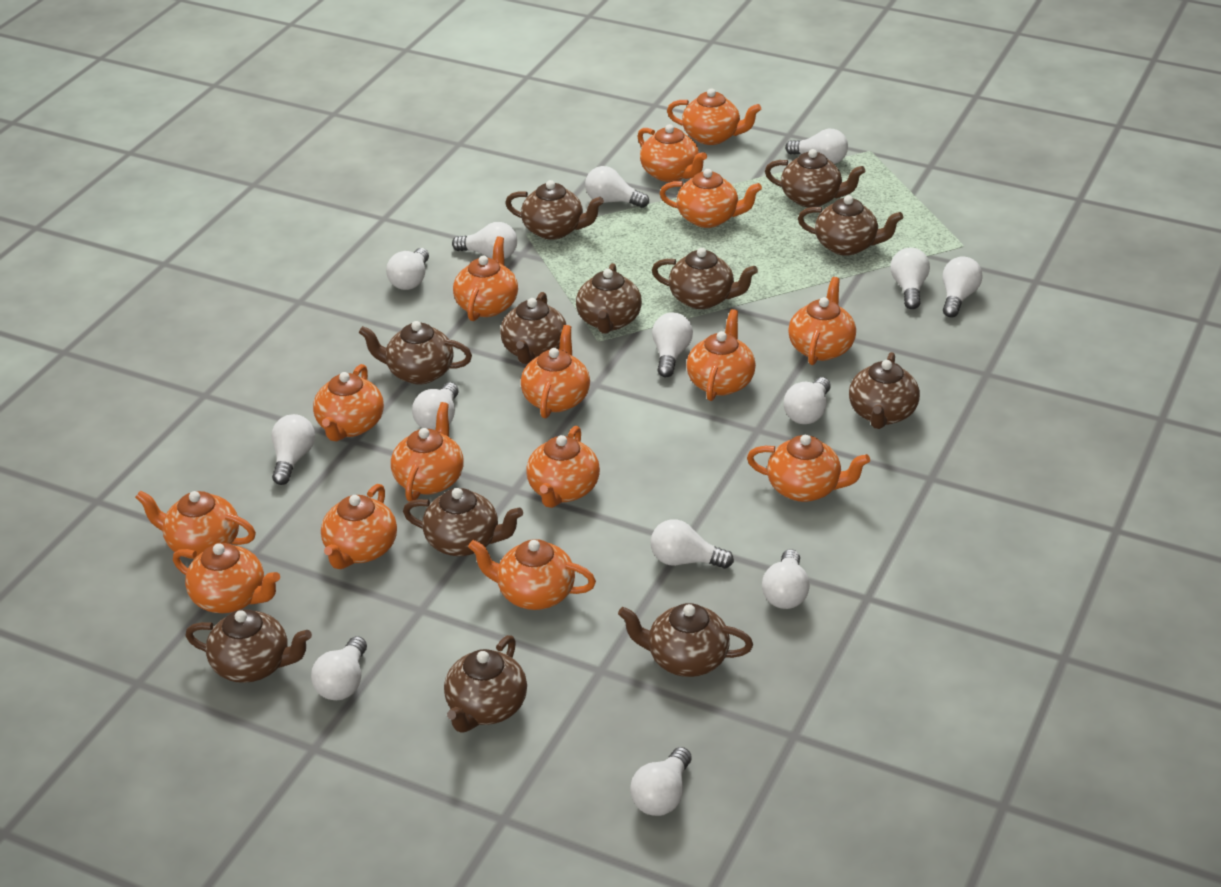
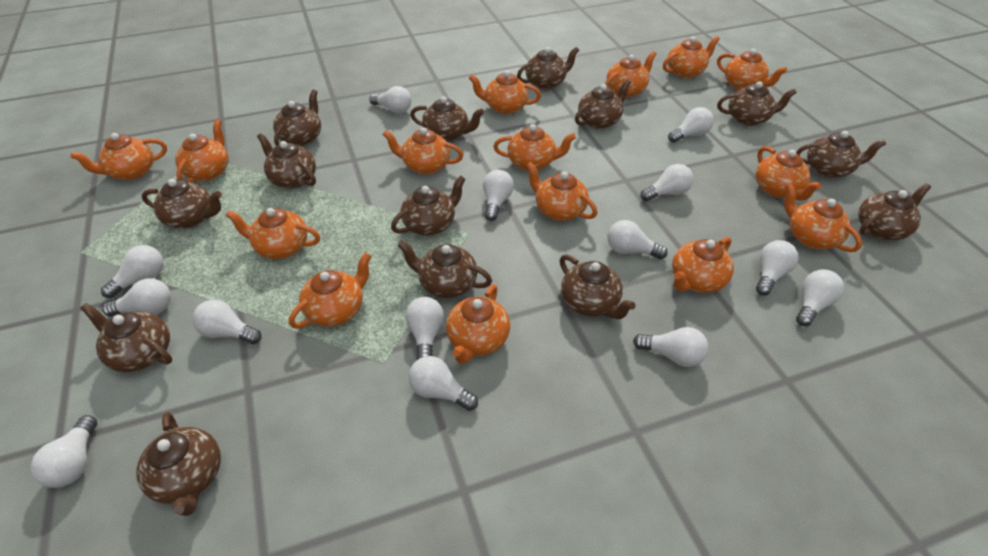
brown teapot: 12 -> 14

